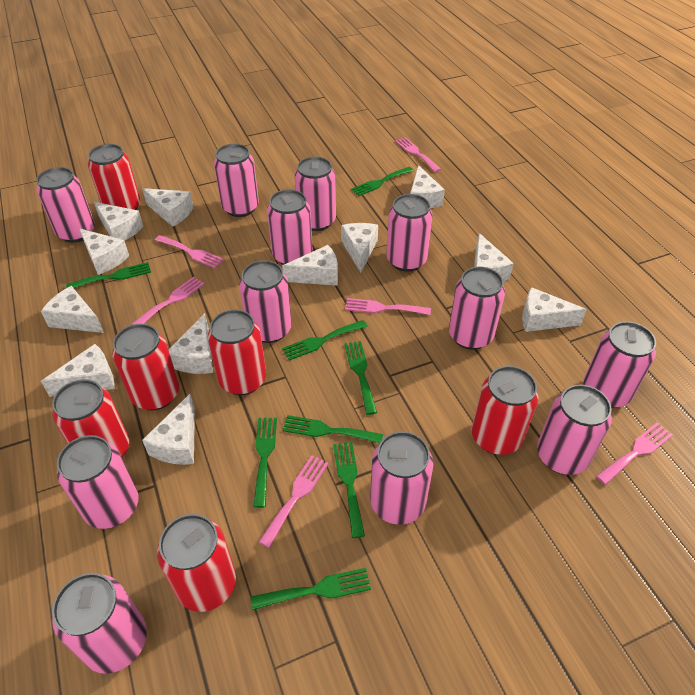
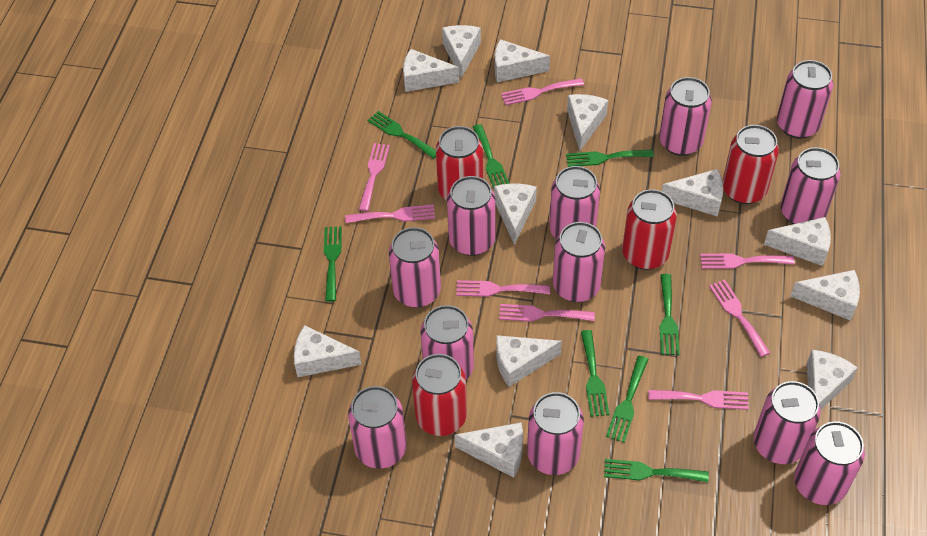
pink fork: 6 -> 8
red can: 6 -> 4

